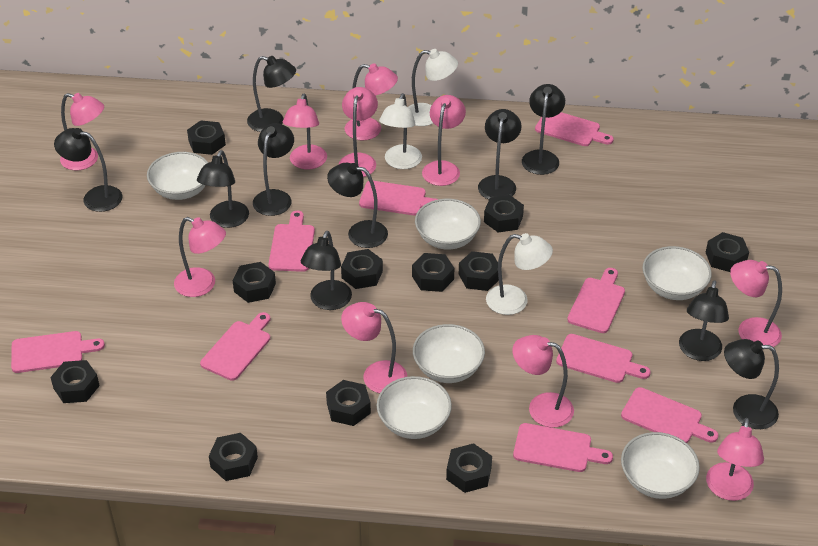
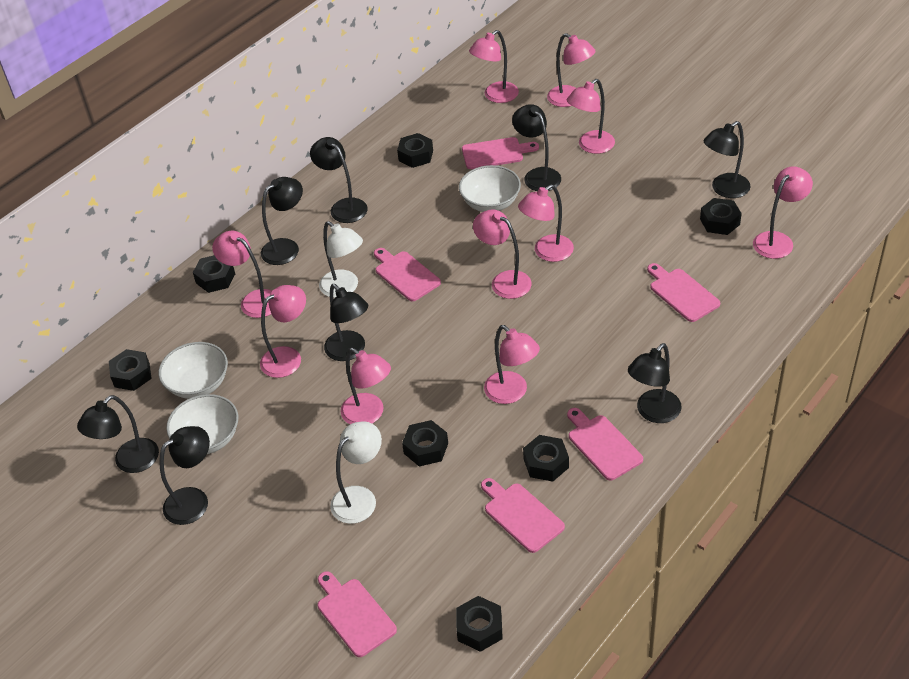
black lamp: 10 -> 8
black nut: 11 -> 7
pink cutting board: 9 -> 6
white bowl: 6 -> 3
white lamp: 3 -> 2

